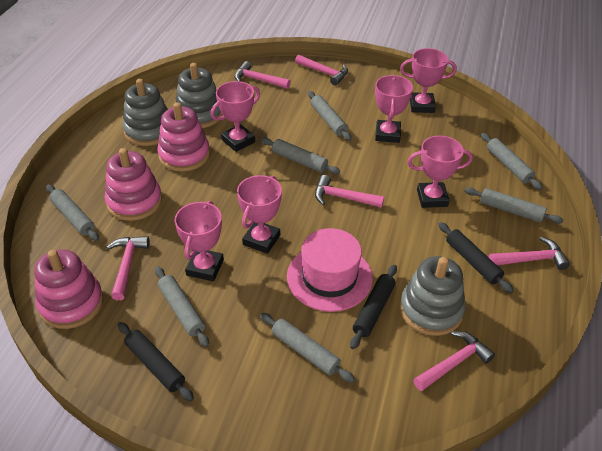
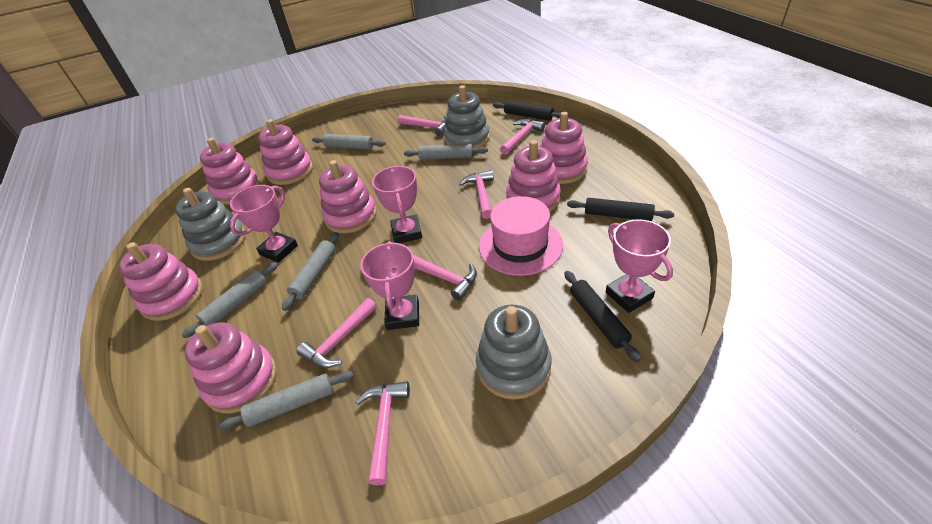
grey rolling pin: 7 -> 5
pink stacking toy: 3 -> 7
pink trophy: 6 -> 4

